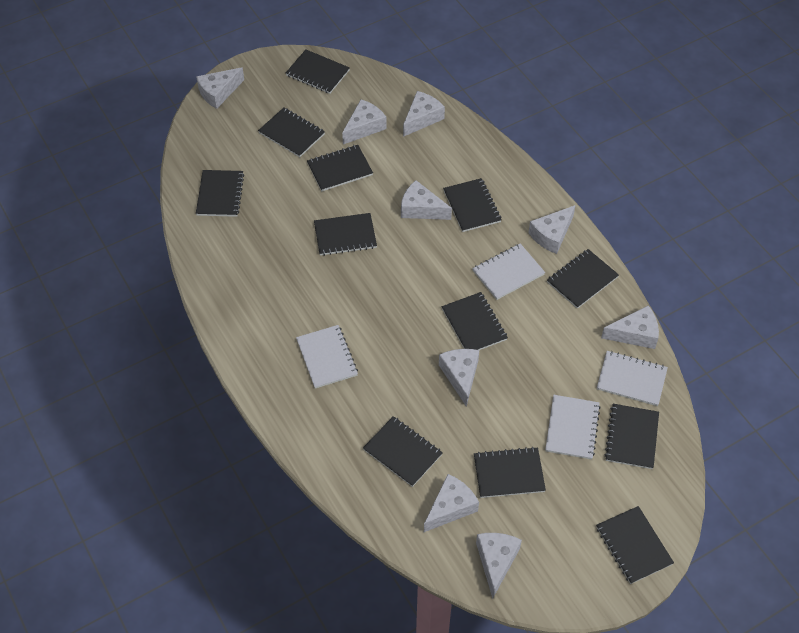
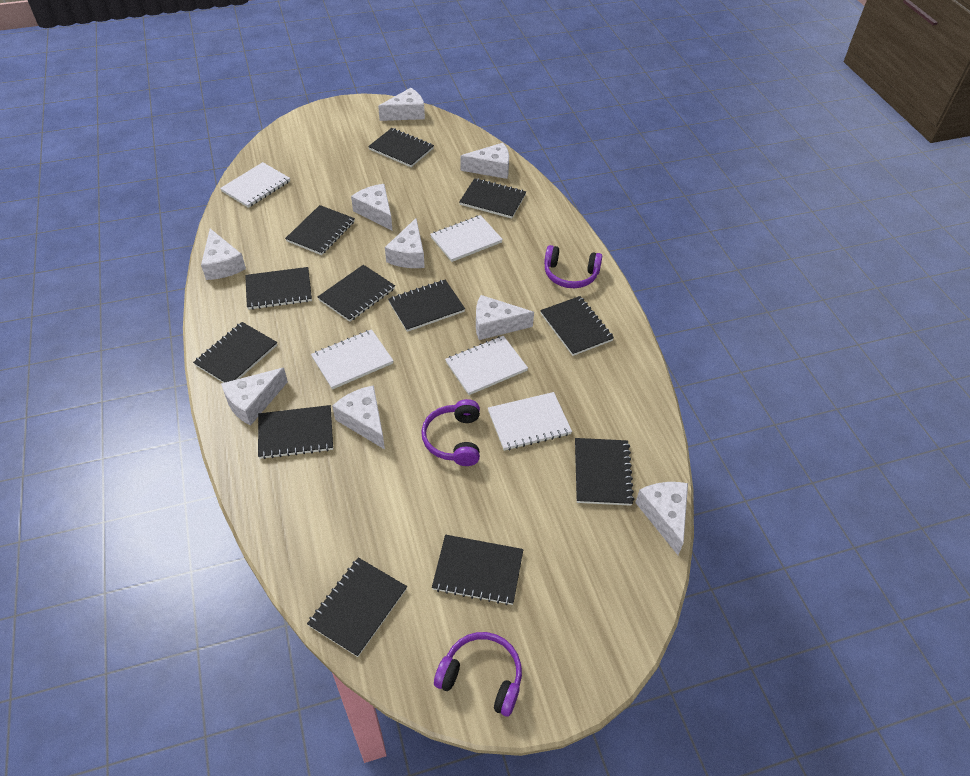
purple headphones: 0 -> 3
white notebook: 4 -> 5

